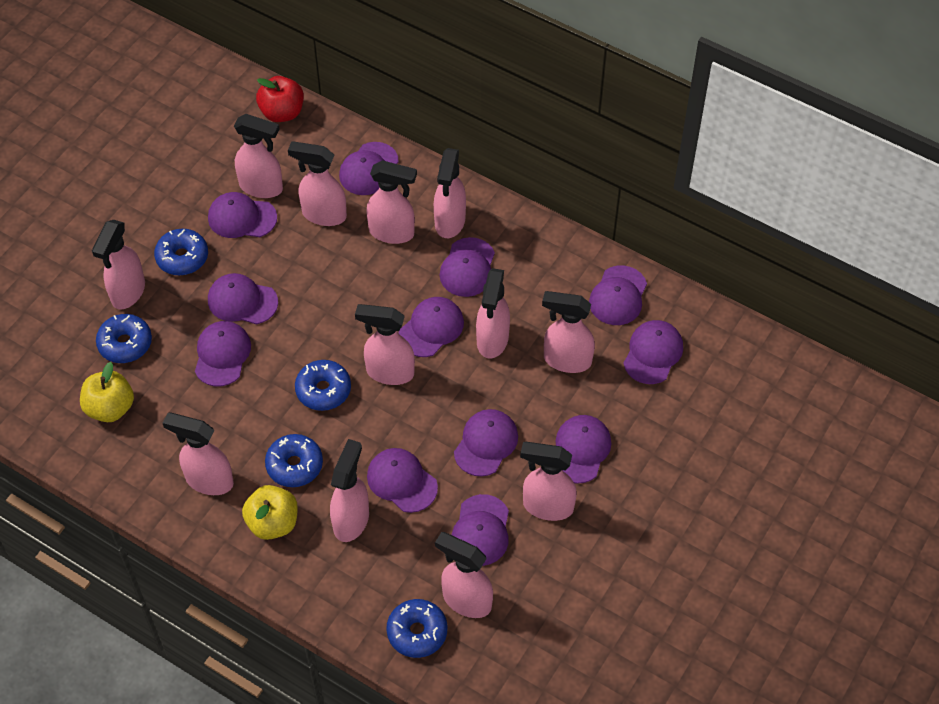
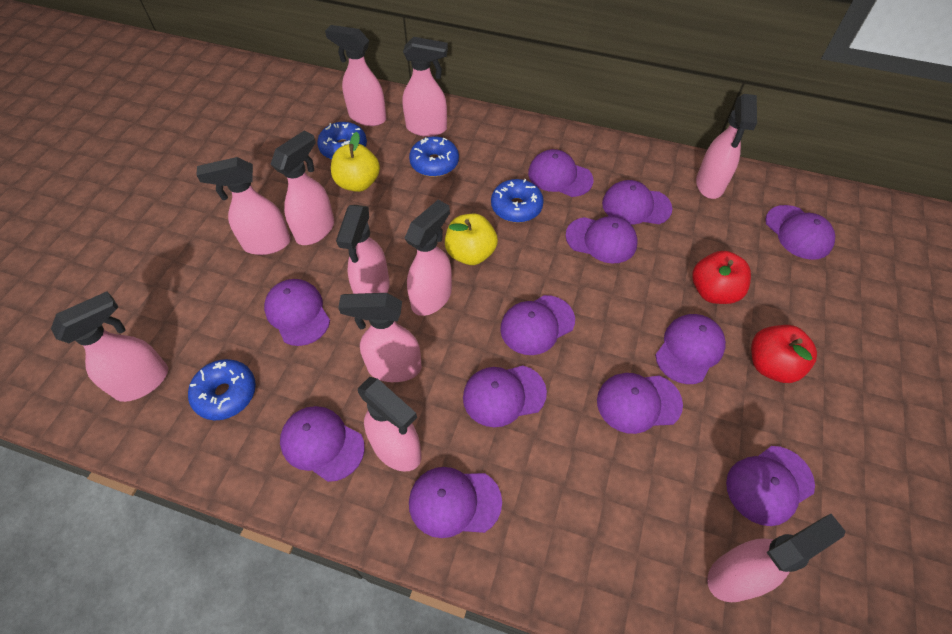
blue donut: 5 -> 4
pink spray bottle: 12 -> 11
red apple: 1 -> 2

